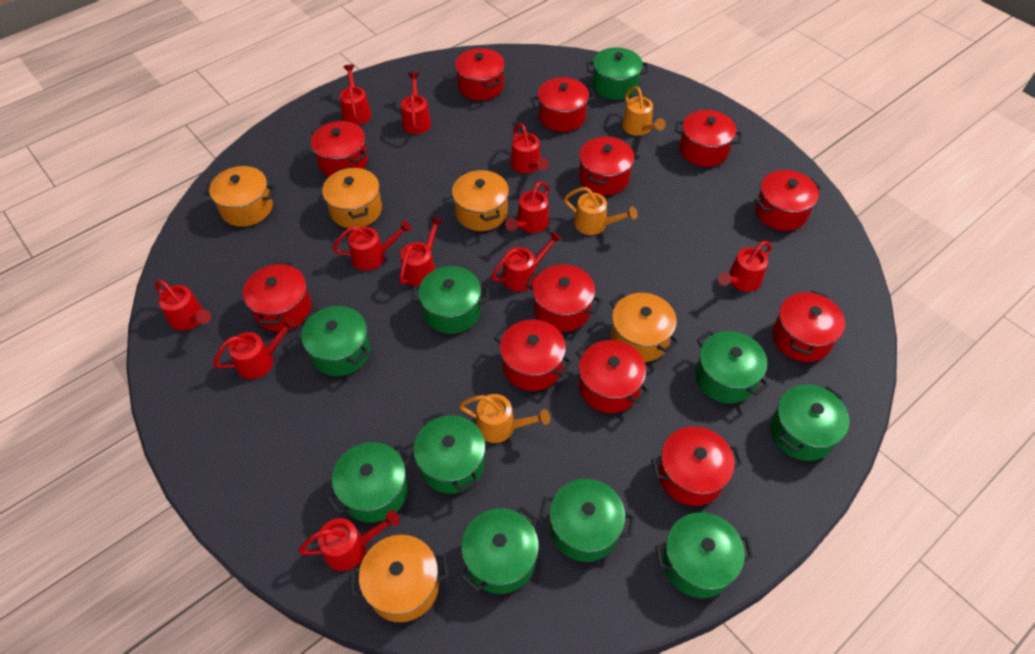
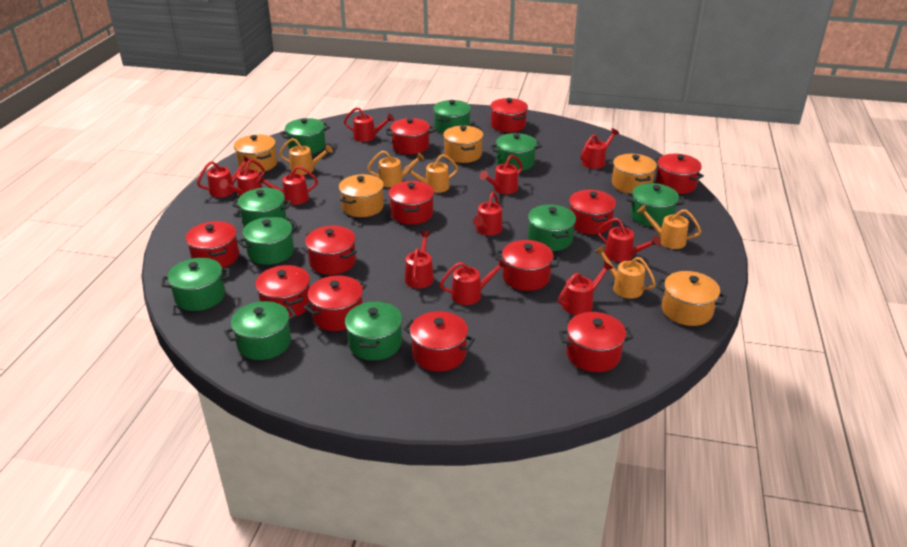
orange watering can: 3 -> 5

